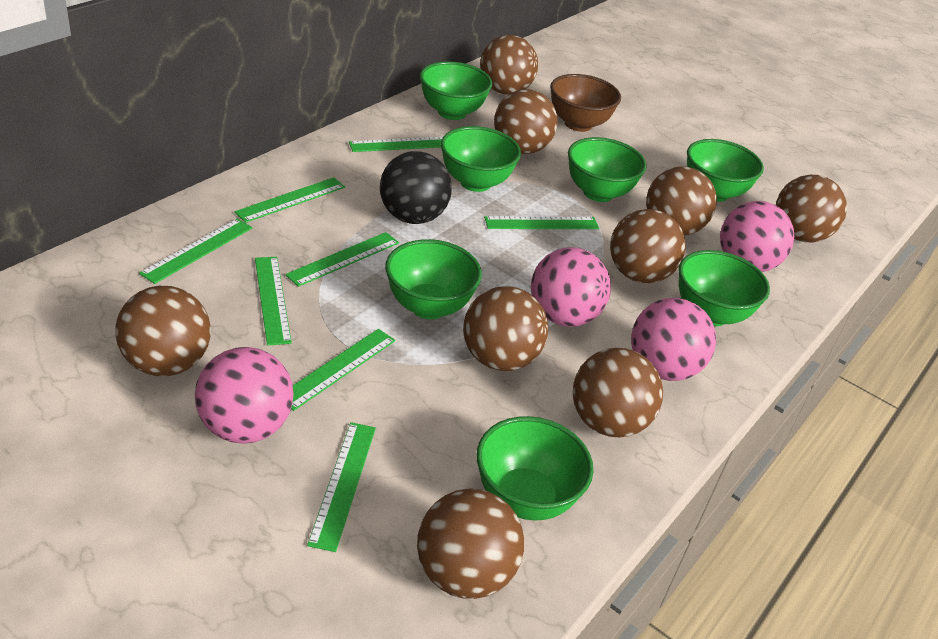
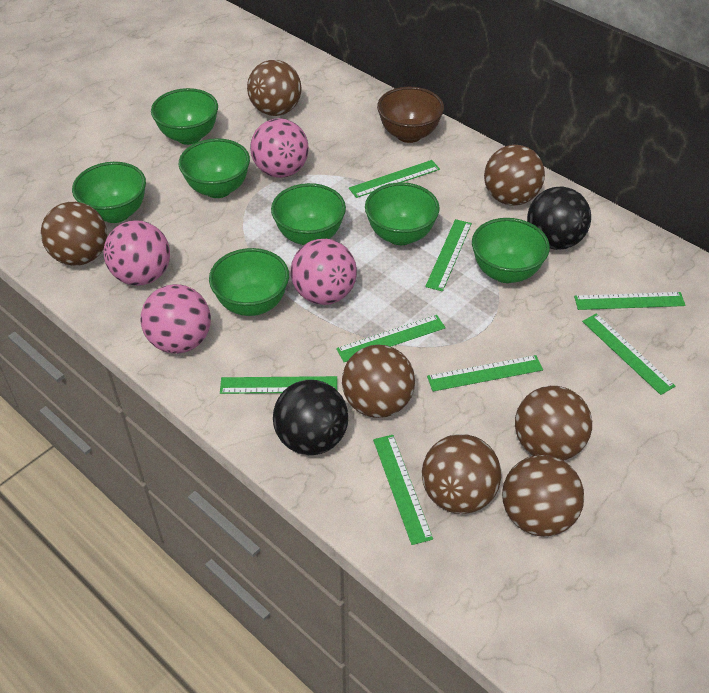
black ball: 1 -> 2
brown ball: 9 -> 7

